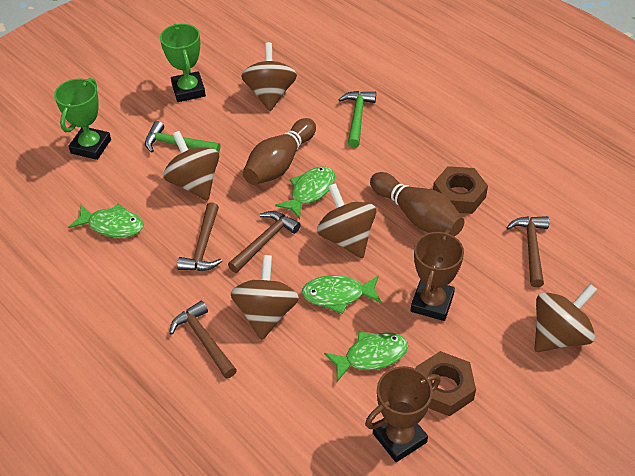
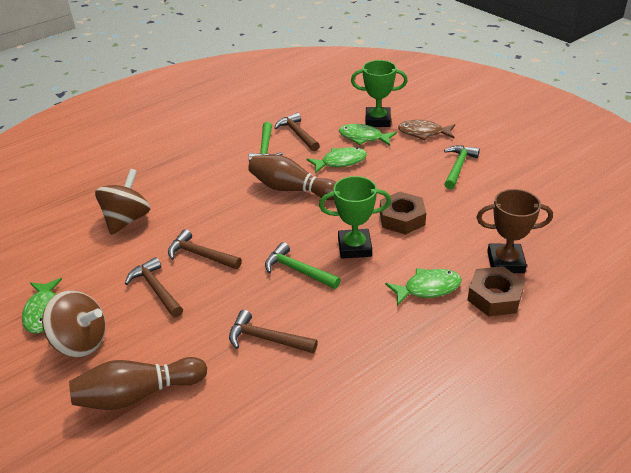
brown fish: 0 -> 1
brown spinning top: 5 -> 2
brown trophy: 2 -> 1
green hammer: 2 -> 3

